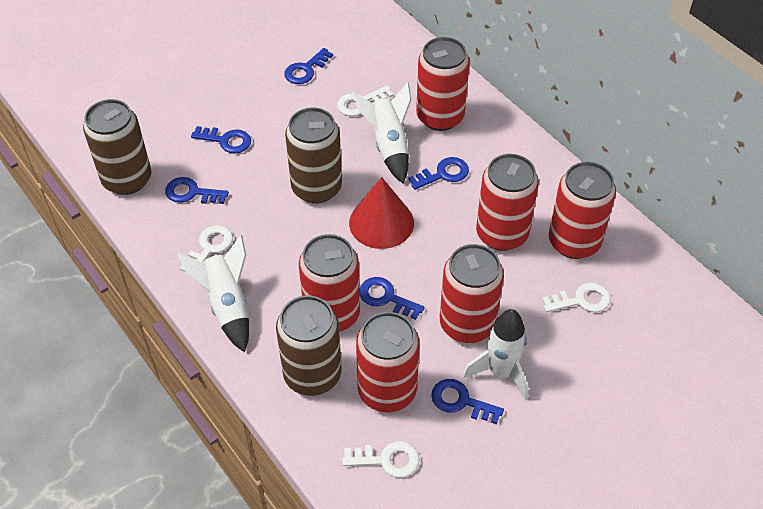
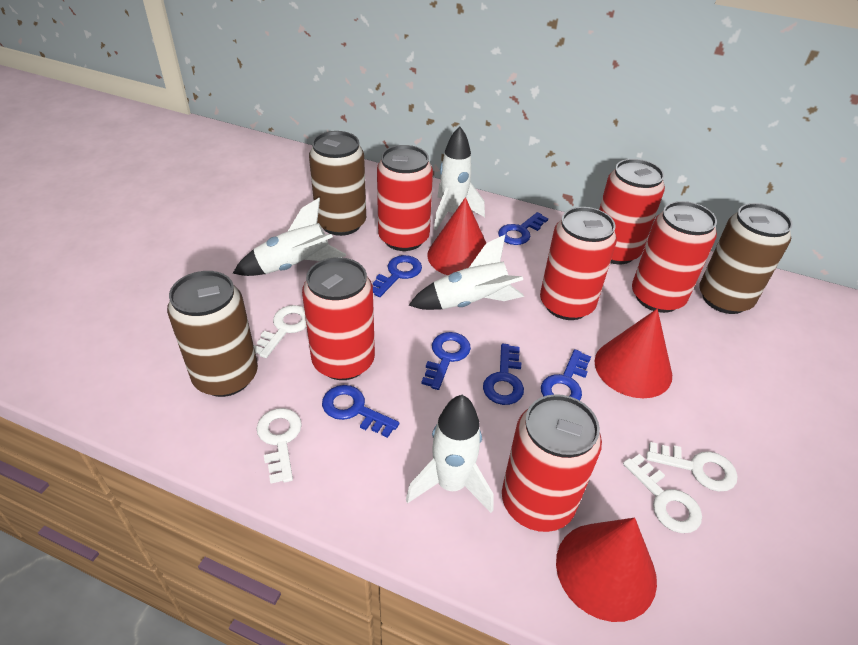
red cone: 1 -> 3
white rocket: 3 -> 4

